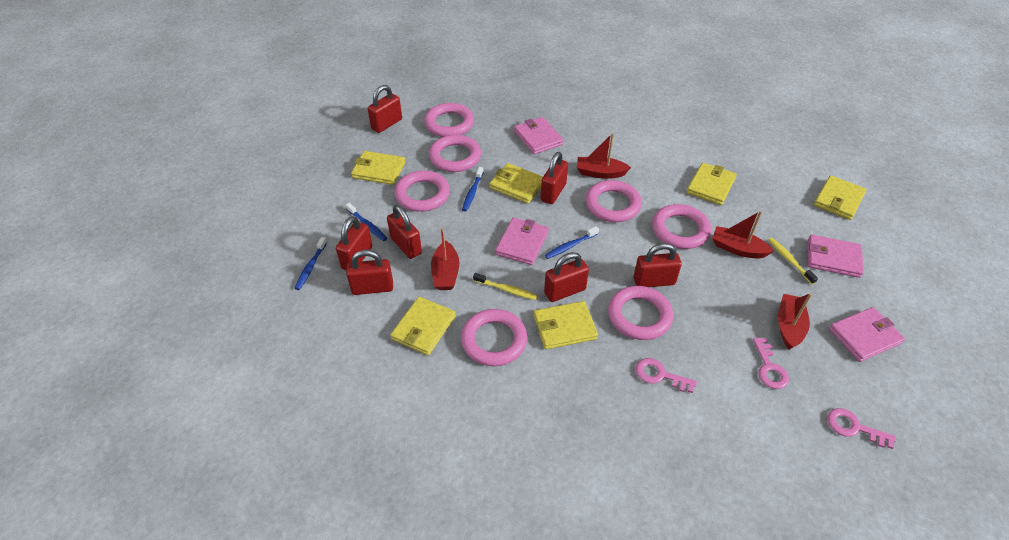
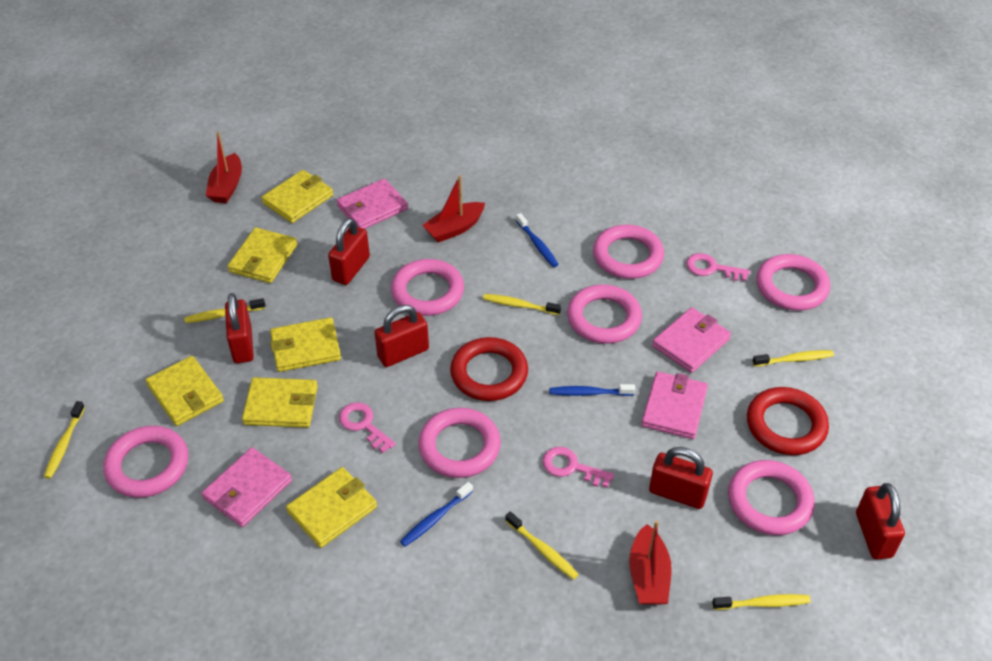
blue toothbrush: 4 -> 3
red boat: 4 -> 3
red padlock: 7 -> 5
red ring: 0 -> 2
yellow toothbrush: 2 -> 6

